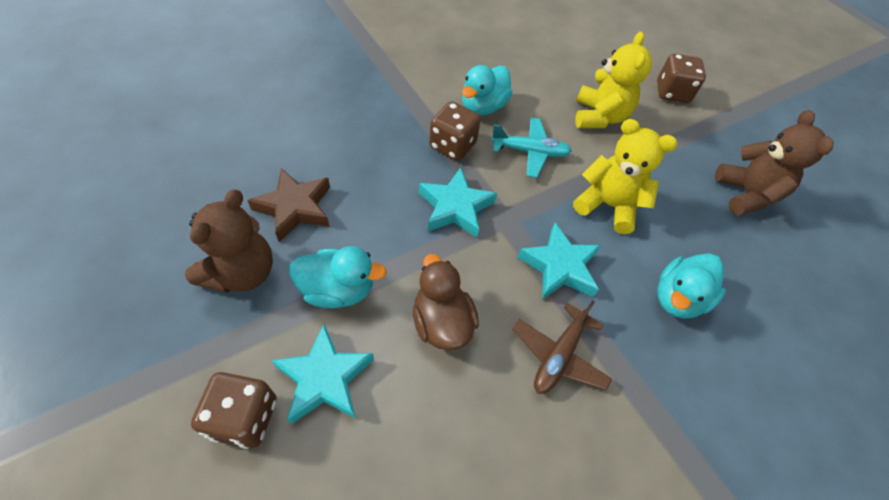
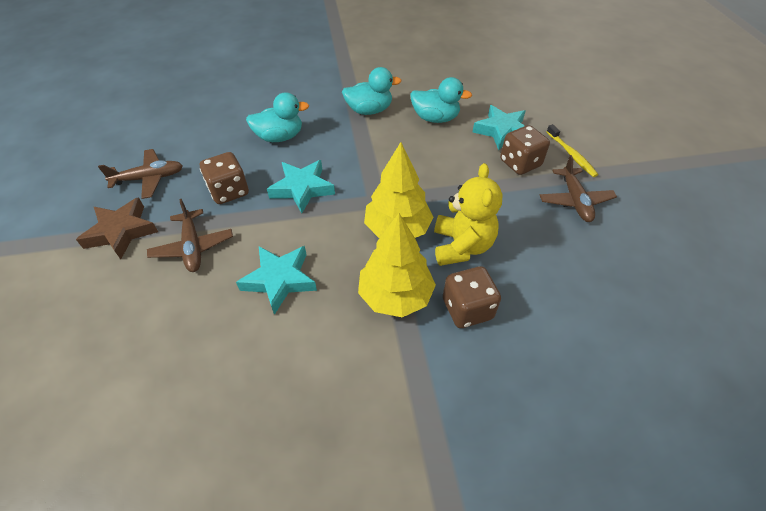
brown duck: 1 -> 0
brown plane: 1 -> 3
brown teddy bear: 2 -> 0
turquoise plane: 1 -> 0
yellow teddy bear: 2 -> 1
yellow toothbrush: 0 -> 1
yellow tree: 0 -> 2

